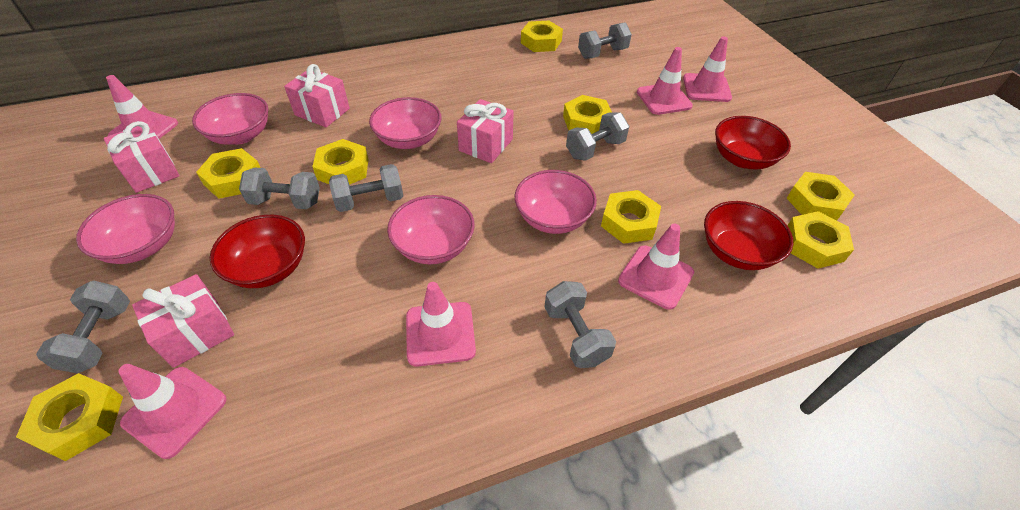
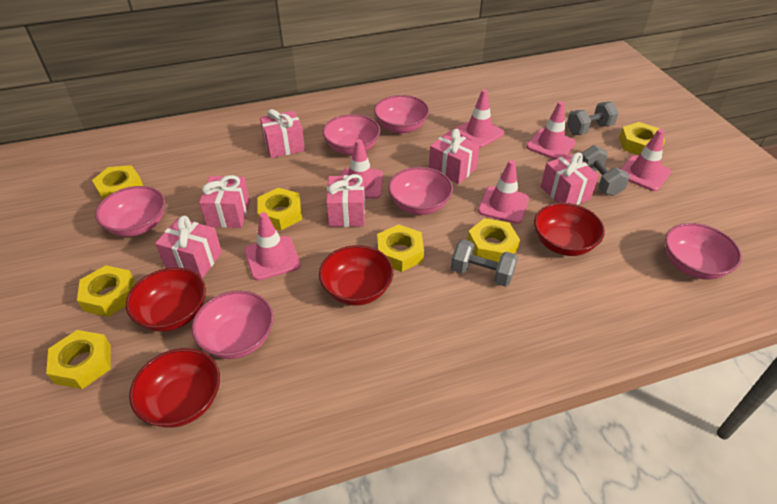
grey dumbbell: 6 -> 3
pink bowl: 5 -> 6
pink gift: 4 -> 6
red bowl: 3 -> 4
yellow nut: 8 -> 7

